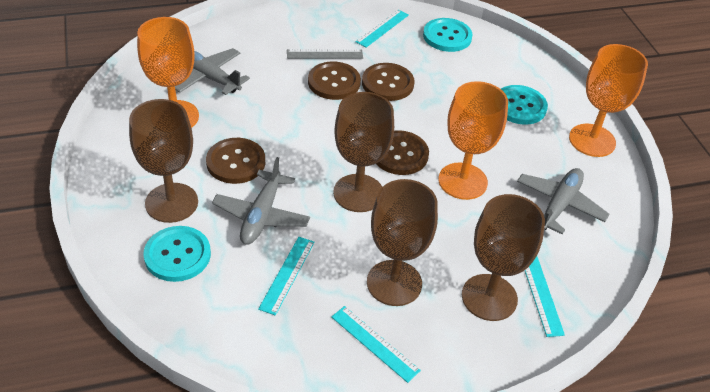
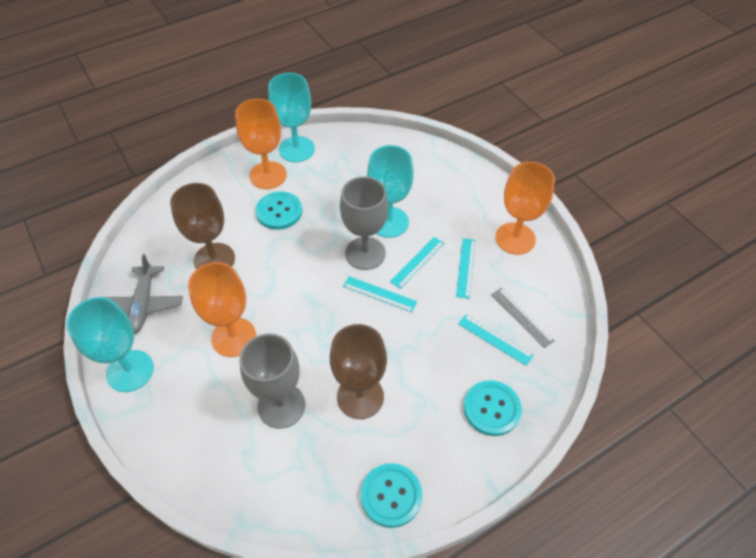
brown button: 4 -> 0
brown goblet: 4 -> 2
grey goblet: 0 -> 2
grey plane: 3 -> 1
turquoise goblet: 0 -> 3

